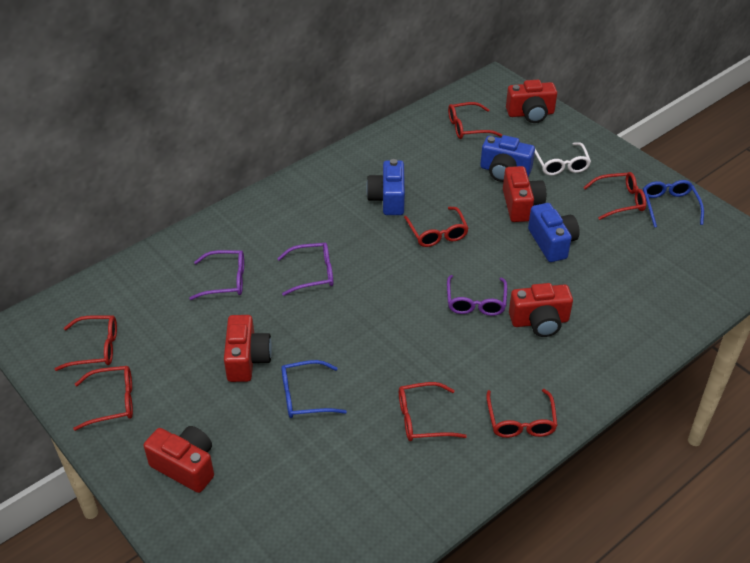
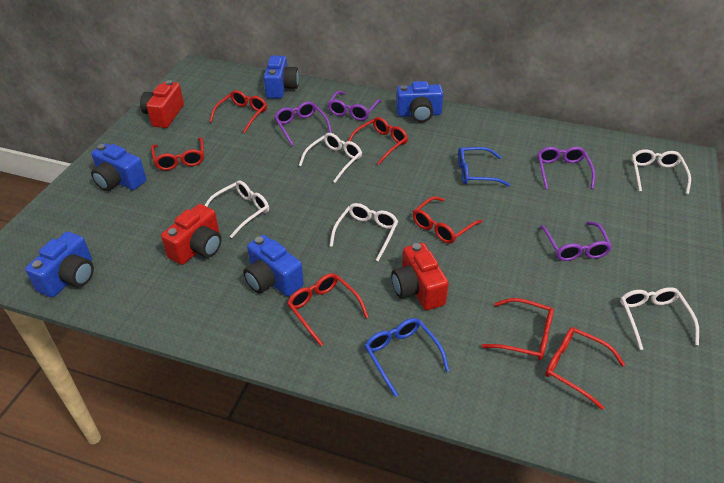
blue camera: 3 -> 5
purple glasses: 3 -> 4
red camera: 5 -> 3
white glasses: 1 -> 5

